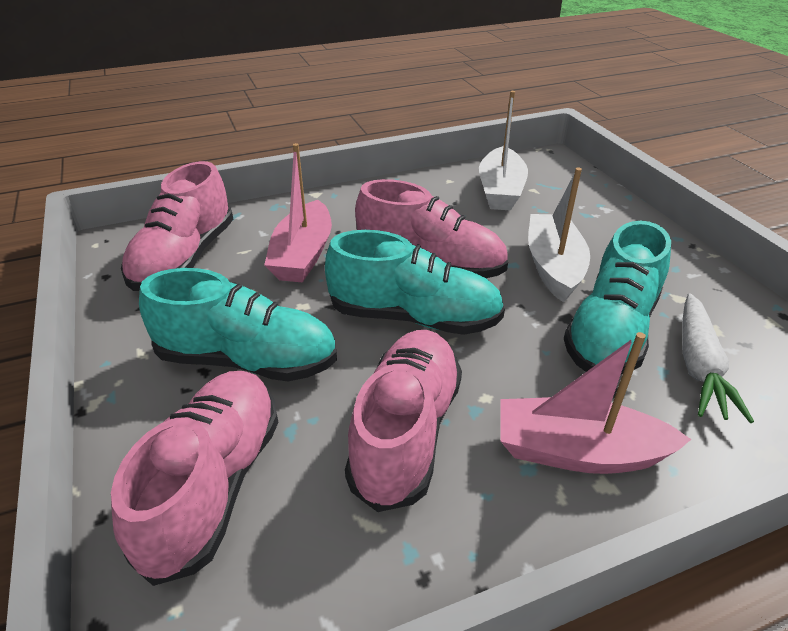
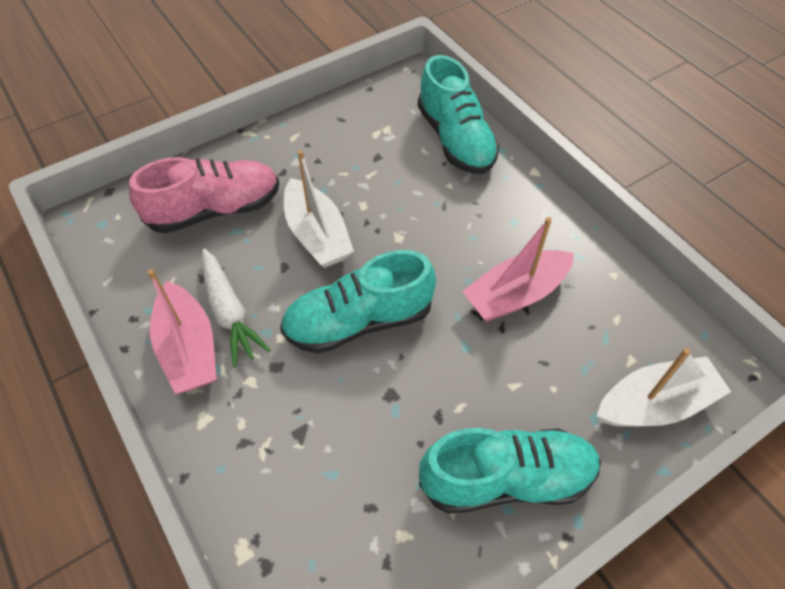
pink shoe: 4 -> 1

